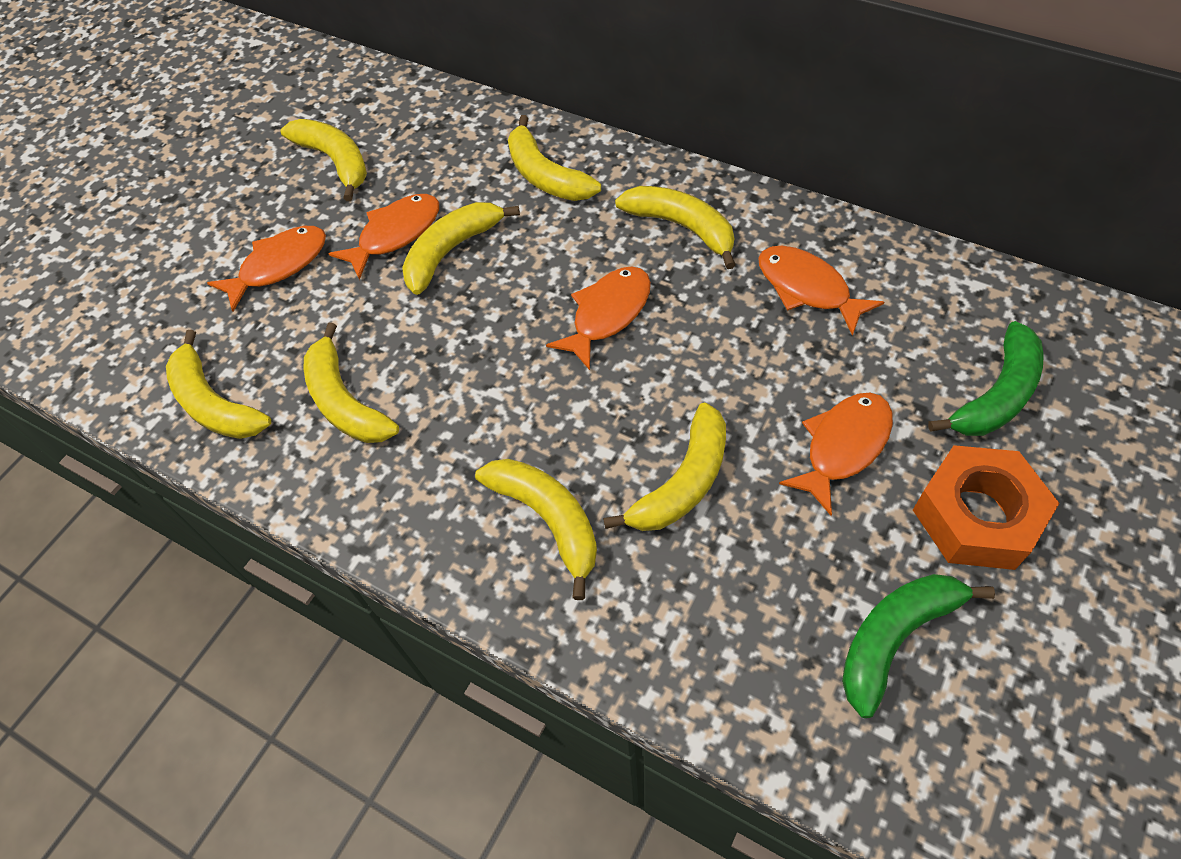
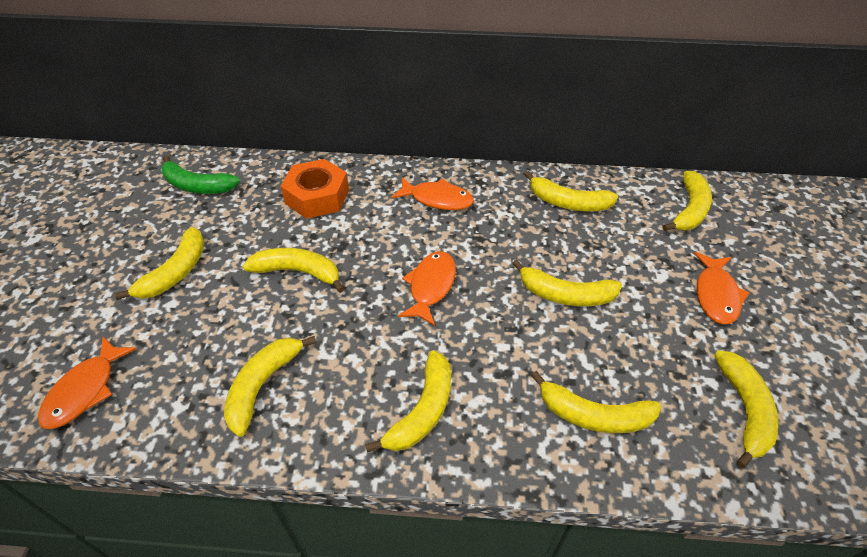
green banana: 2 -> 1
orange fish: 5 -> 4
yellow banana: 8 -> 9

